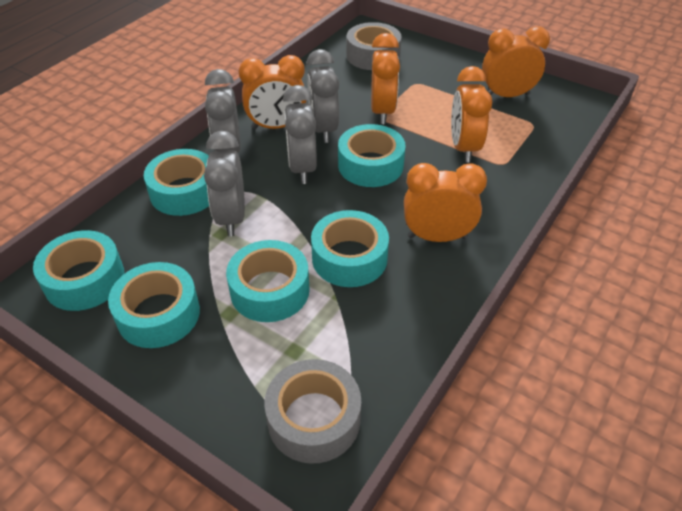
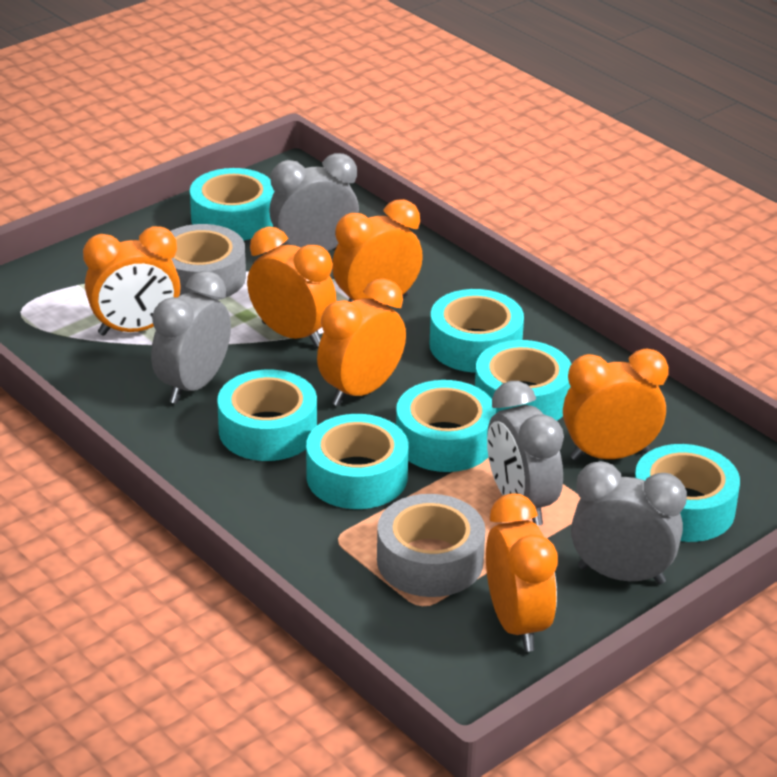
orange clock: 5 -> 6
turquoise tape: 6 -> 7

